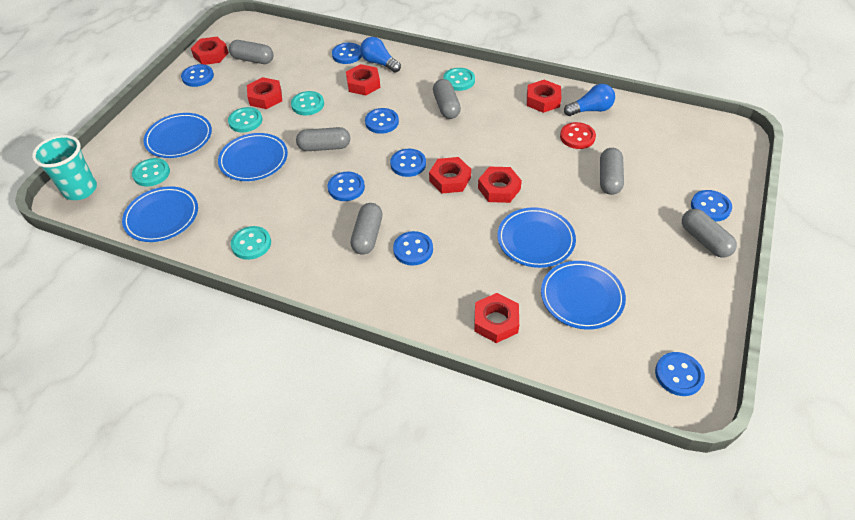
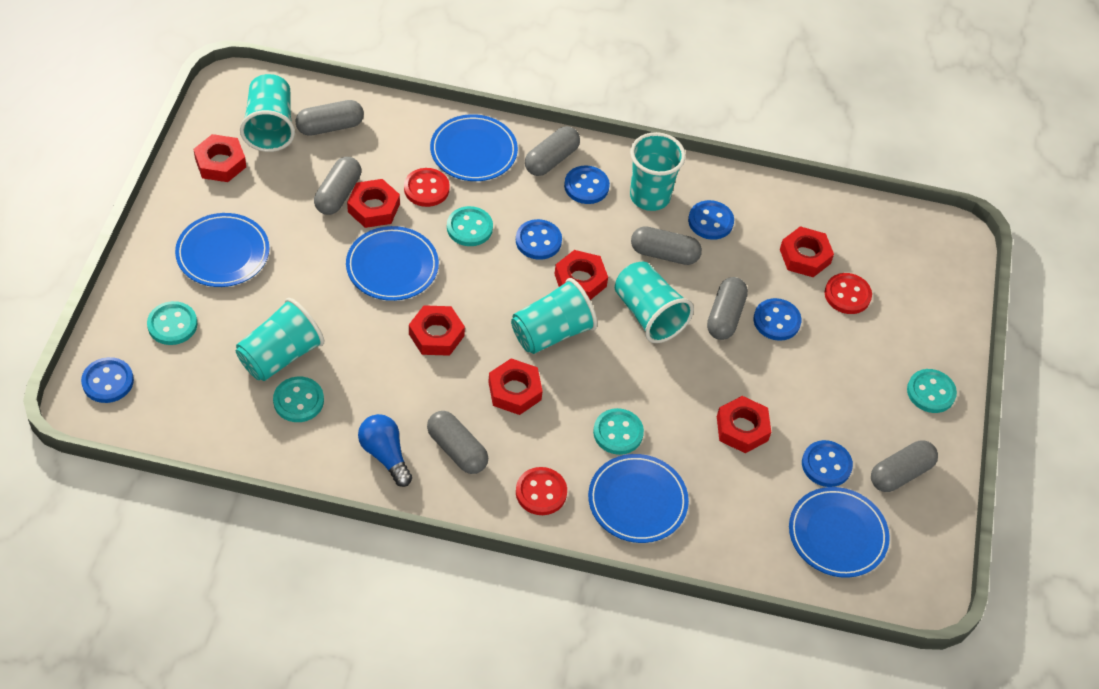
blue button: 8 -> 6
blue light bulb: 2 -> 1
grey capsule: 6 -> 7
red button: 1 -> 3
turquoise cup: 1 -> 5

